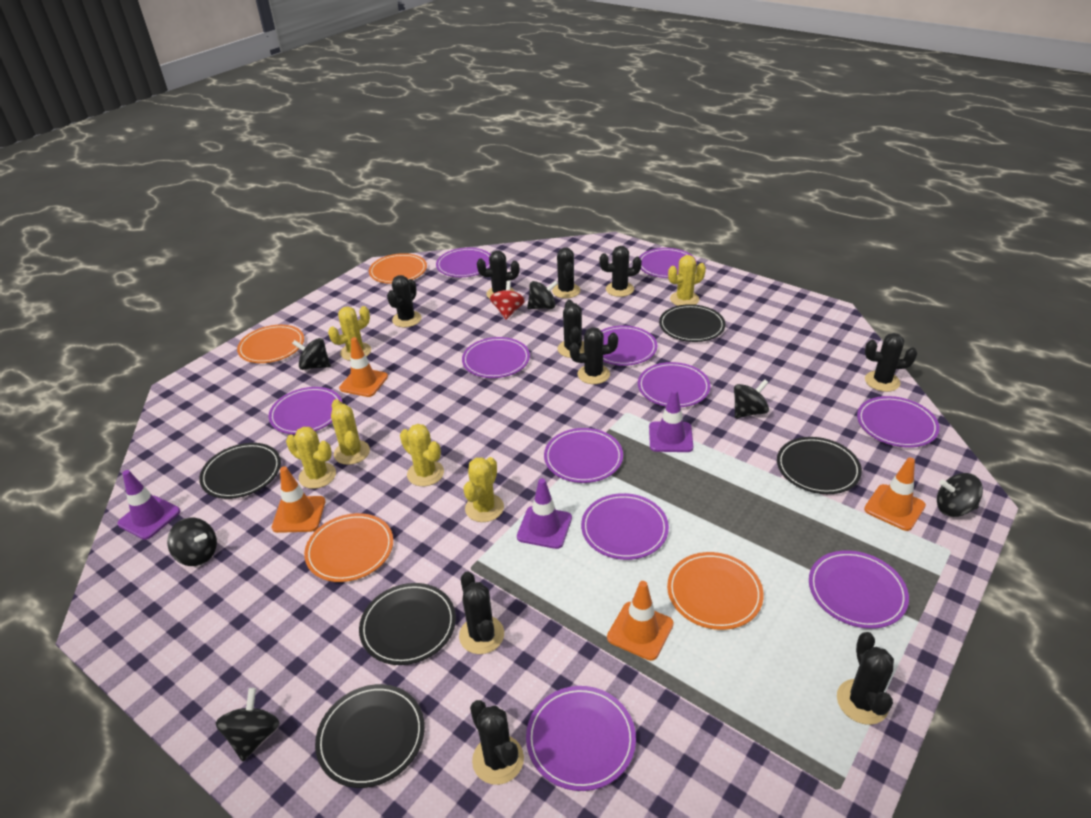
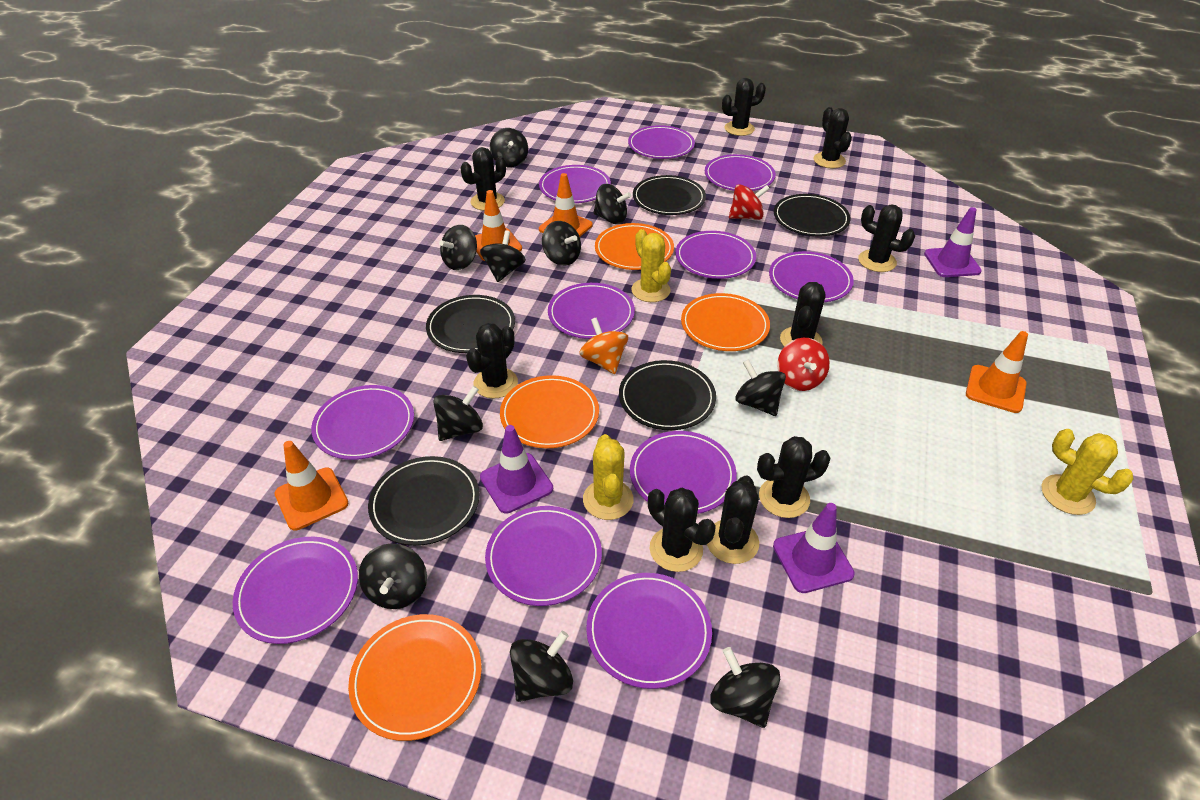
black cactus: 10 -> 9
black spinning top: 6 -> 10
orange spinning top: 0 -> 1
red spinning top: 1 -> 2
yellow cactus: 6 -> 3

